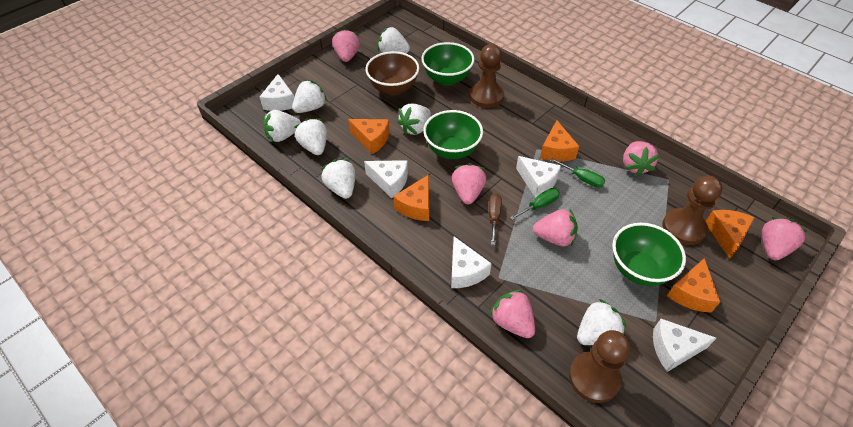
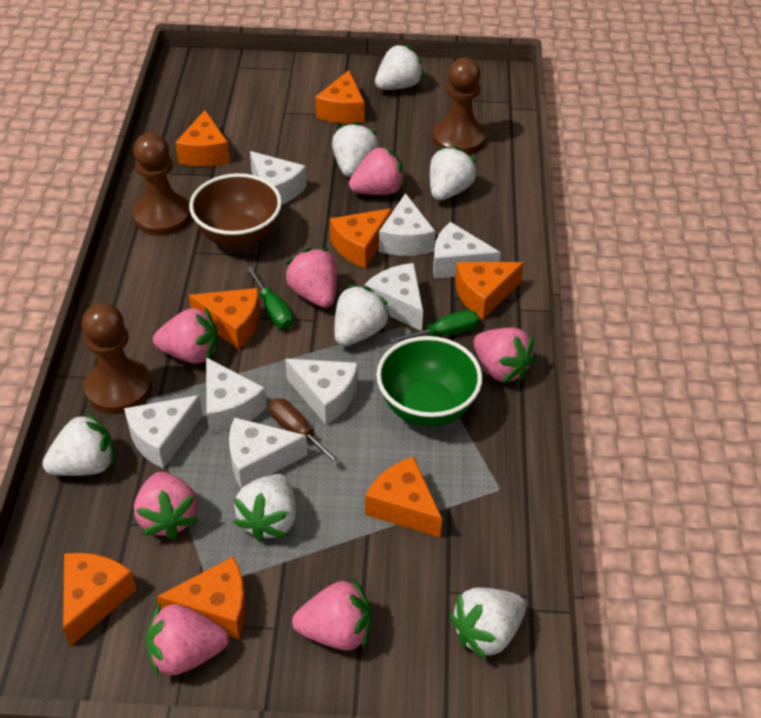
green bowl: 3 -> 1
orange cheese: 5 -> 8
pink strawberry: 6 -> 7
white cheese: 5 -> 8

